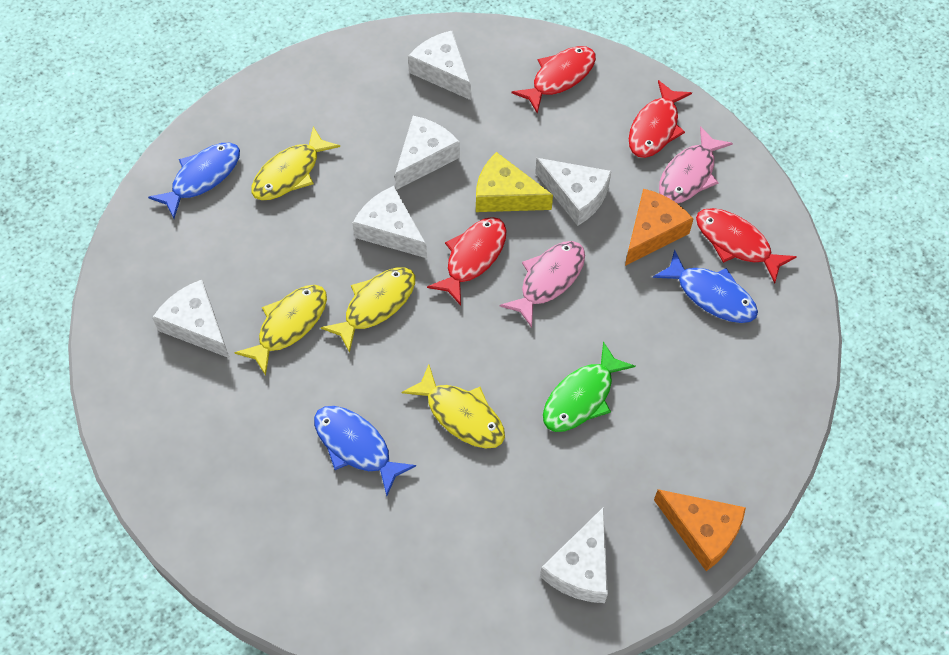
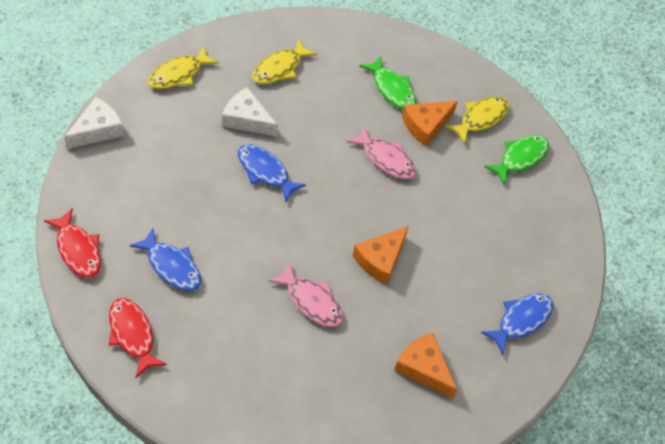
green fish: 1 -> 2
orange cheese: 2 -> 3
red fish: 4 -> 2
white cheese: 6 -> 2
yellow cheese: 1 -> 0
yellow fish: 4 -> 3

